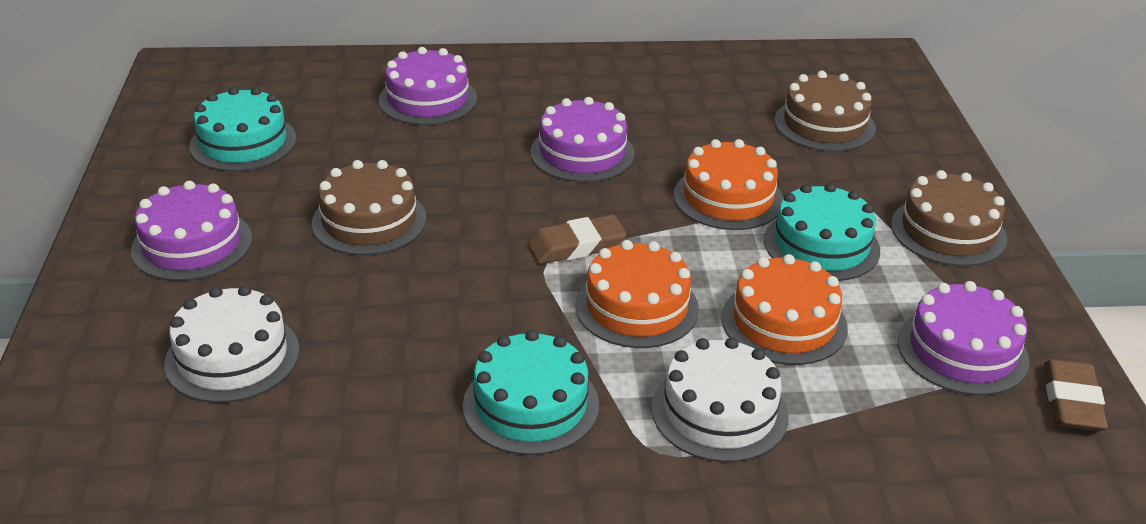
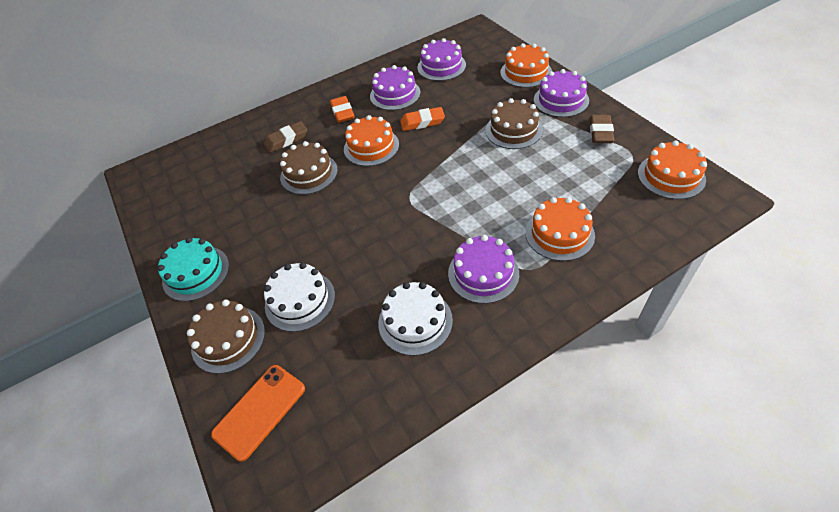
orange cake: 3 -> 4
orange eraser: 0 -> 2
orange phone: 0 -> 1
turquoise cake: 3 -> 1

